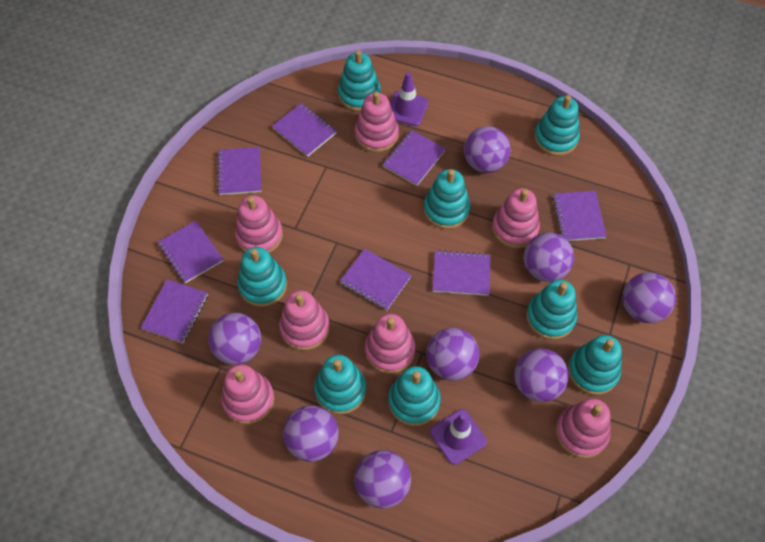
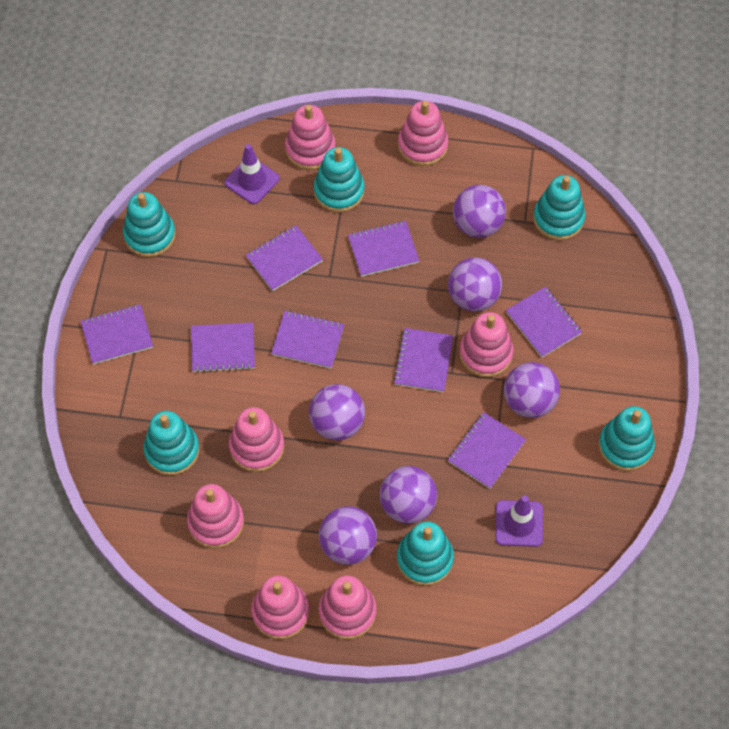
purple ball: 8 -> 6
turquoise stacking toy: 8 -> 6

